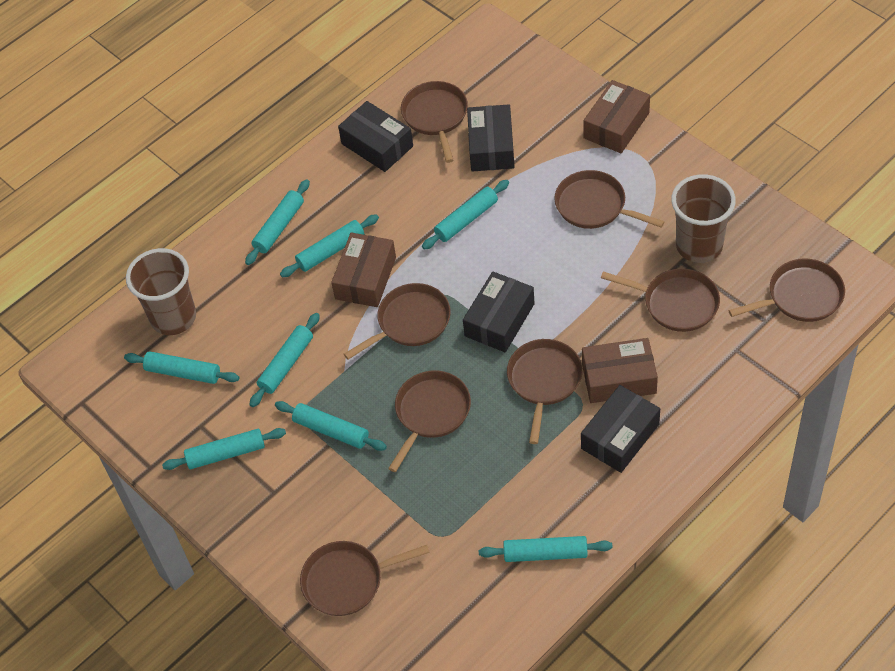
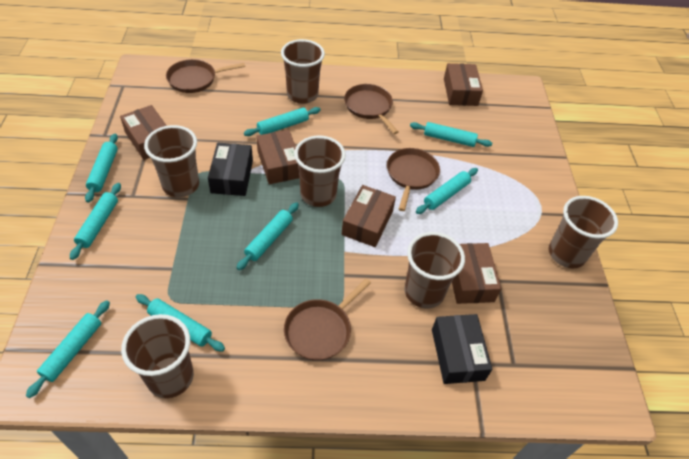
black box: 4 -> 2
brown box: 3 -> 5
brown cup: 2 -> 6
brown pan: 8 -> 4

